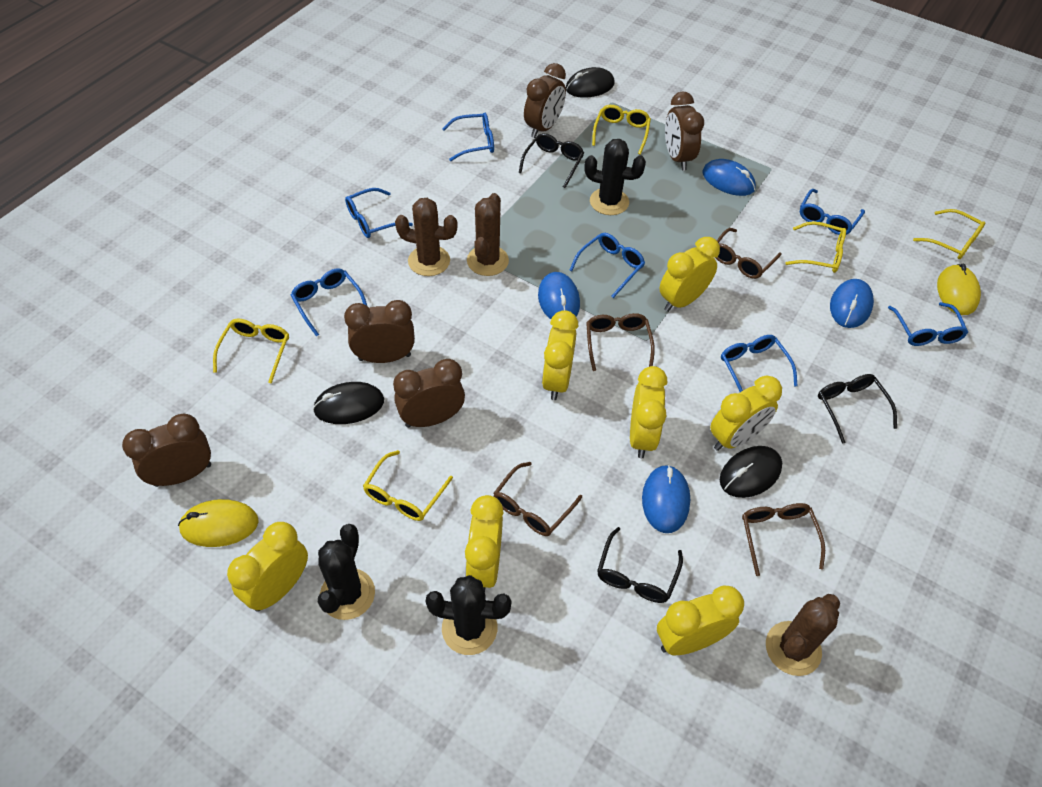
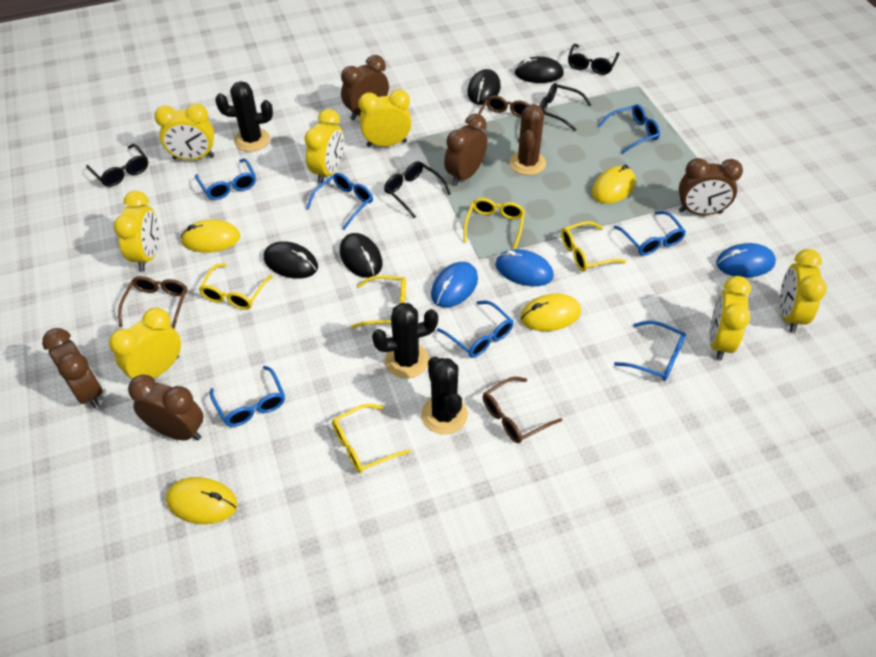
black glasses: 3 -> 4
black mouse: 3 -> 4
blue mouse: 4 -> 3
brown cactus: 3 -> 1
brown glasses: 4 -> 3
yellow mouse: 2 -> 4

